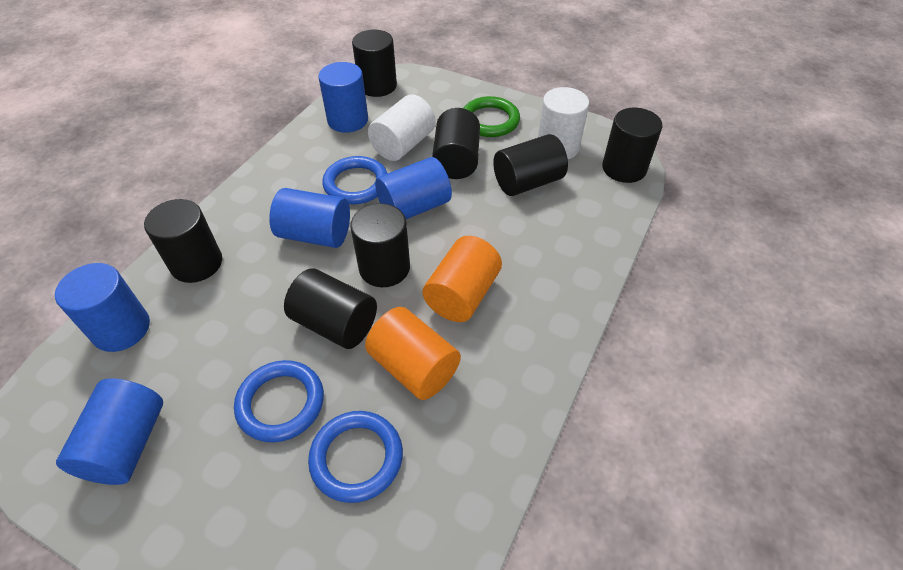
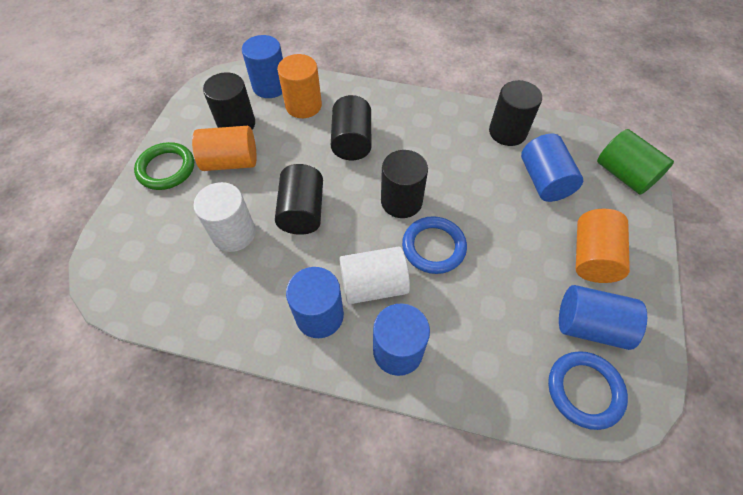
black cylinder: 7 -> 5
blue ring: 3 -> 2
green cylinder: 0 -> 1
orange cylinder: 2 -> 3

